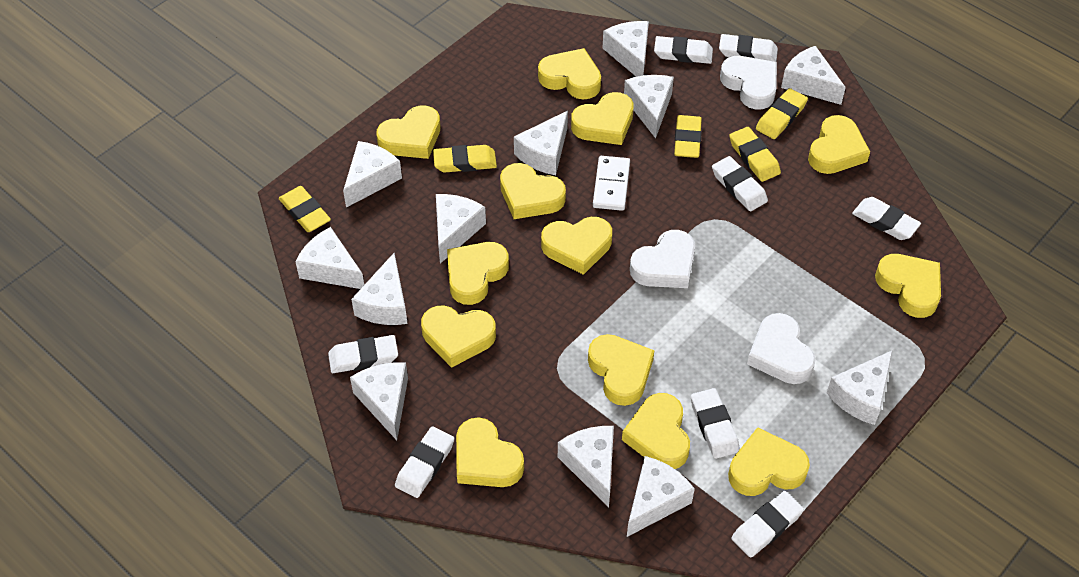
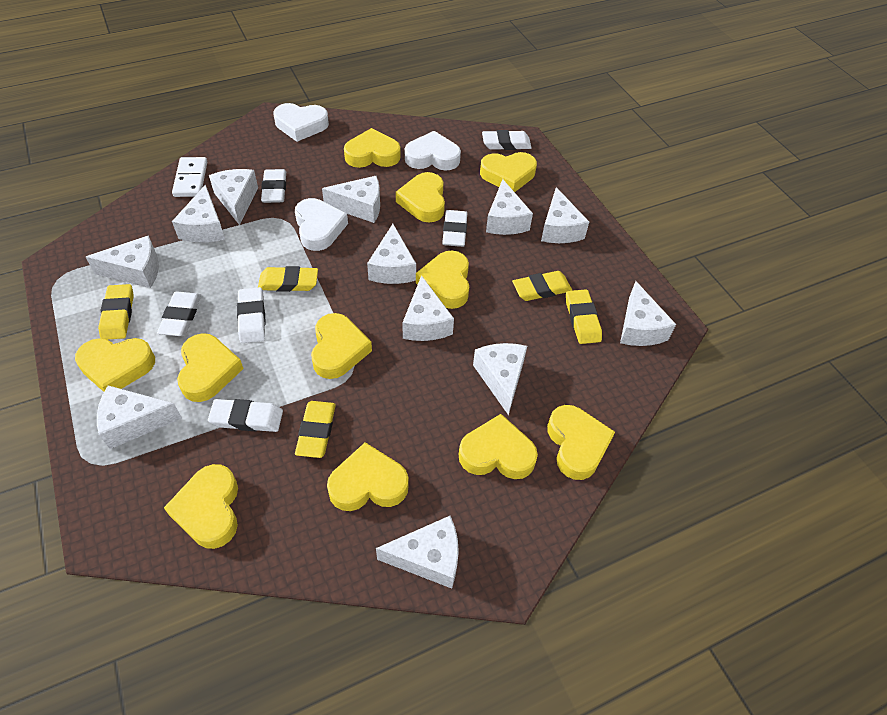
white eraser: 8 -> 6
yellow heart: 13 -> 11

